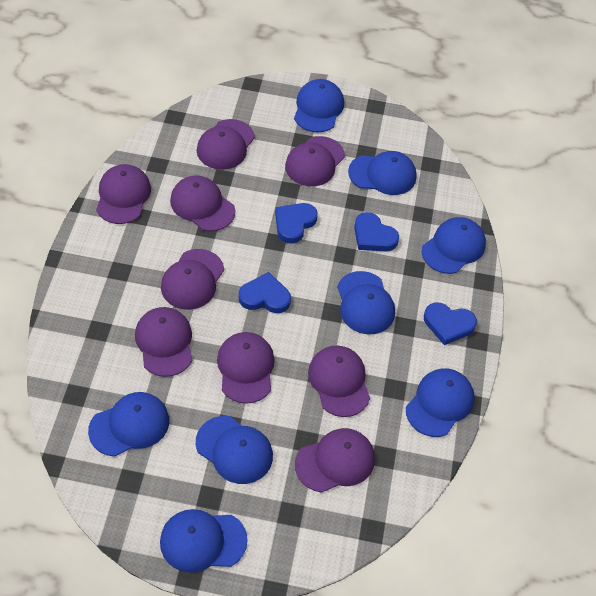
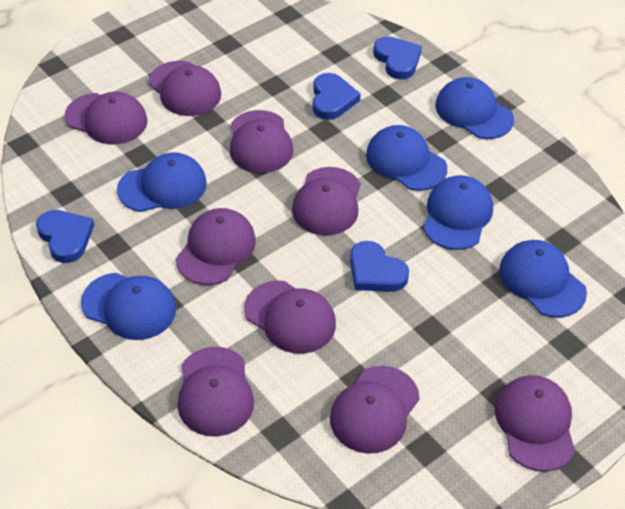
blue cap: 8 -> 6

